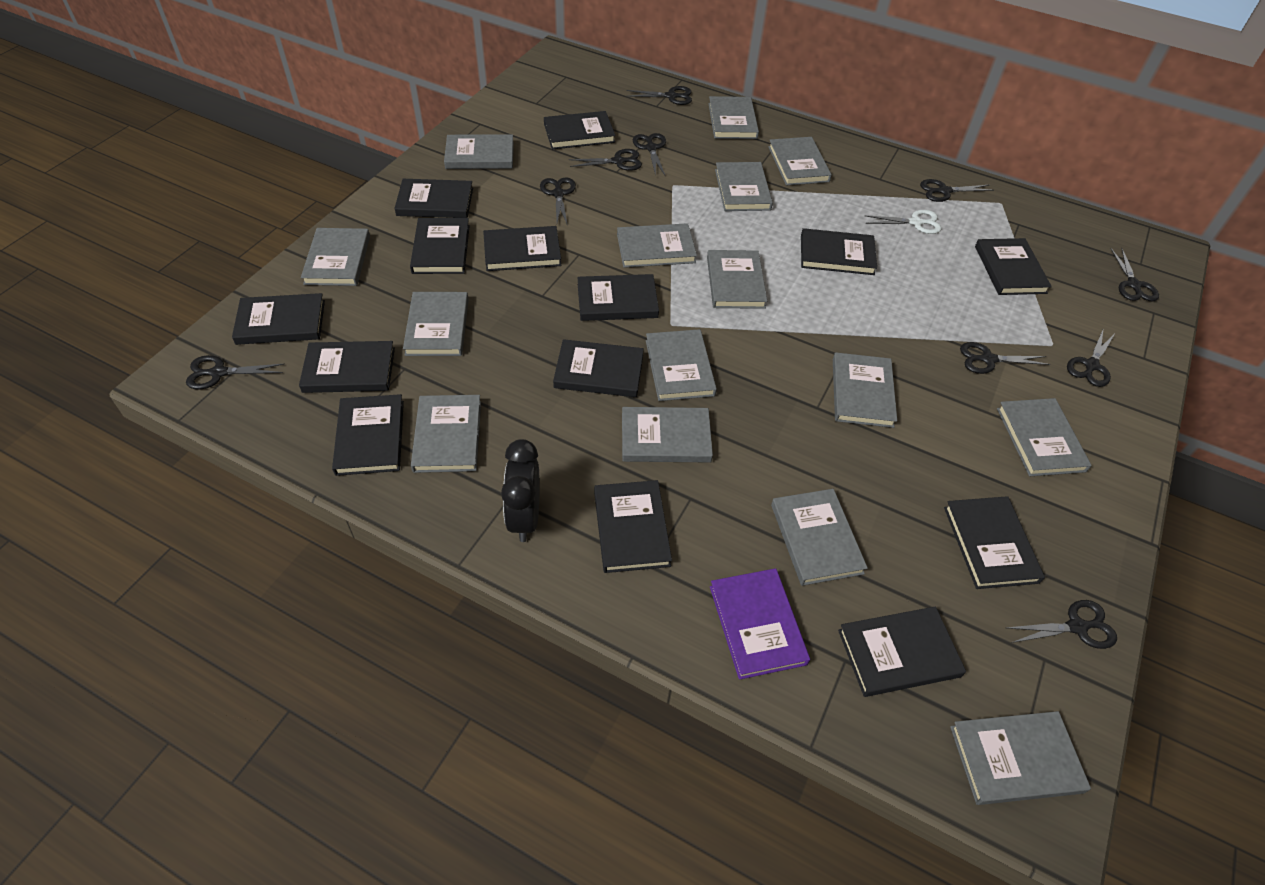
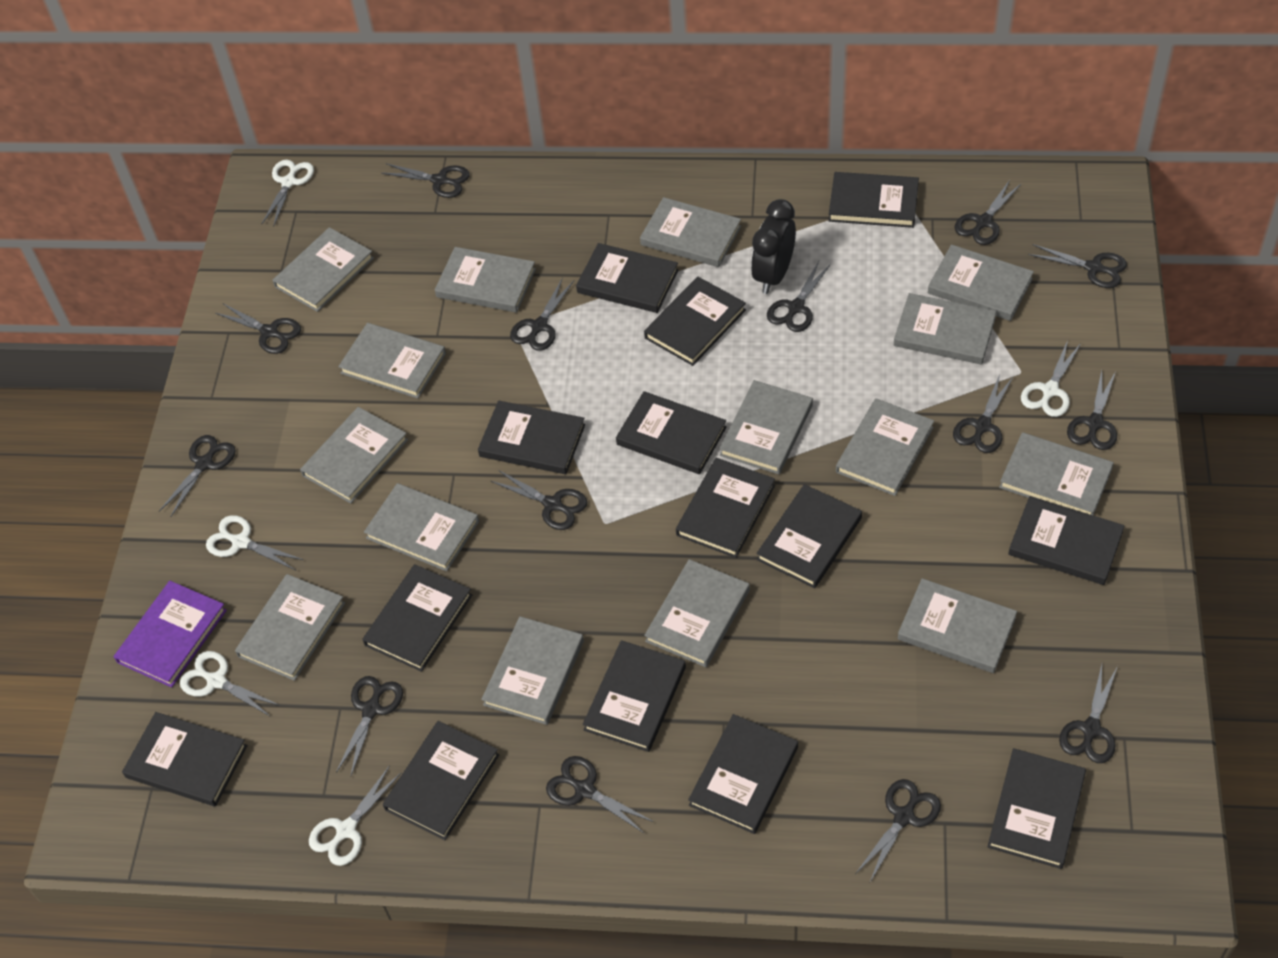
black scissors: 10 -> 14
white scissors: 1 -> 5

